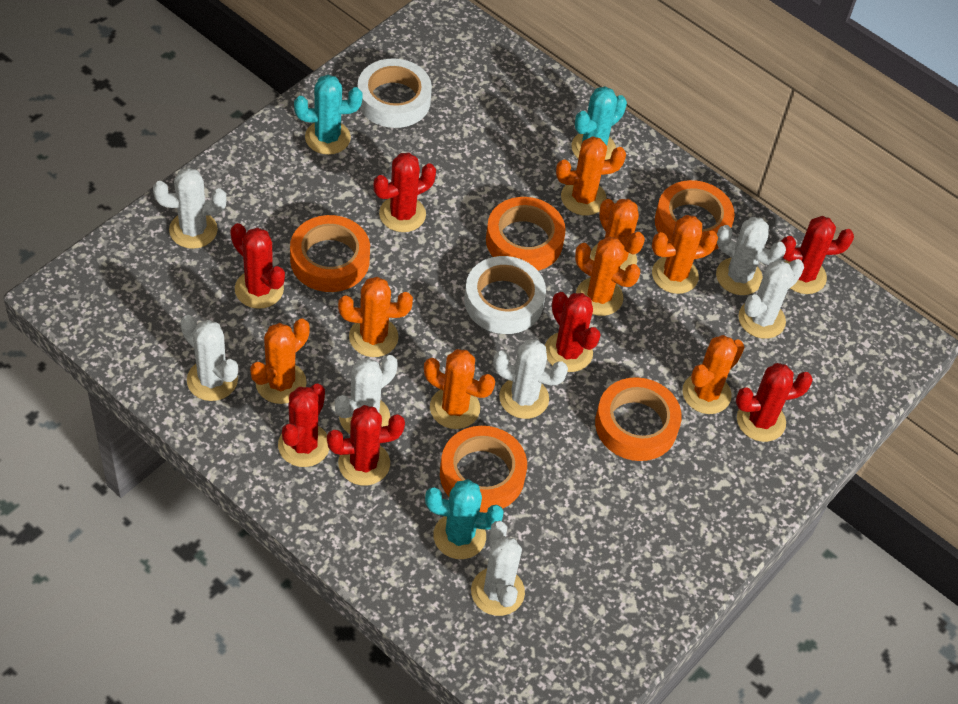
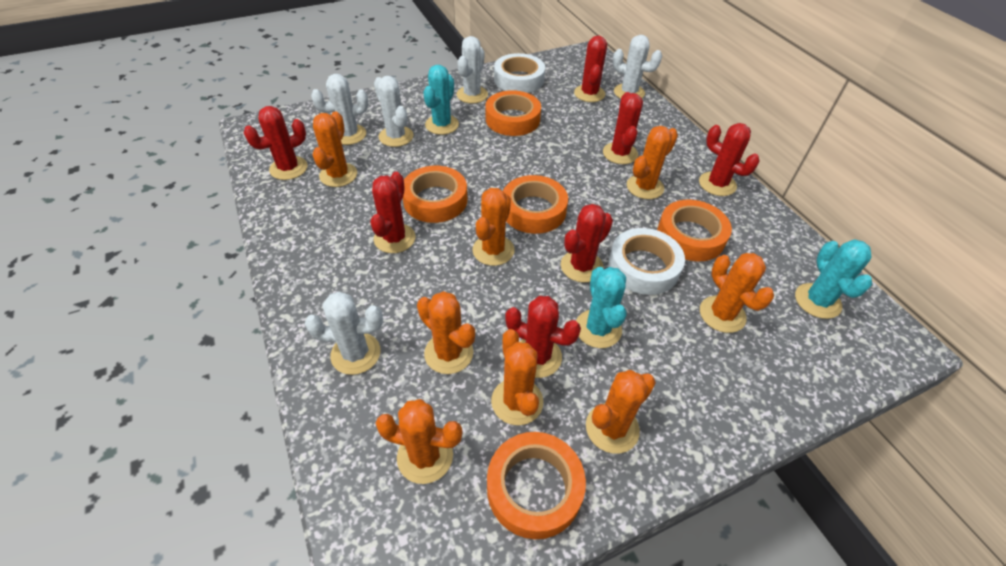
white cactus: 7 -> 5

